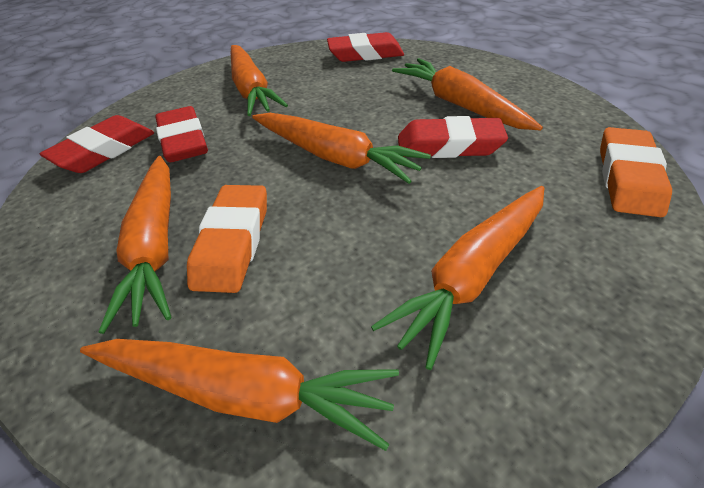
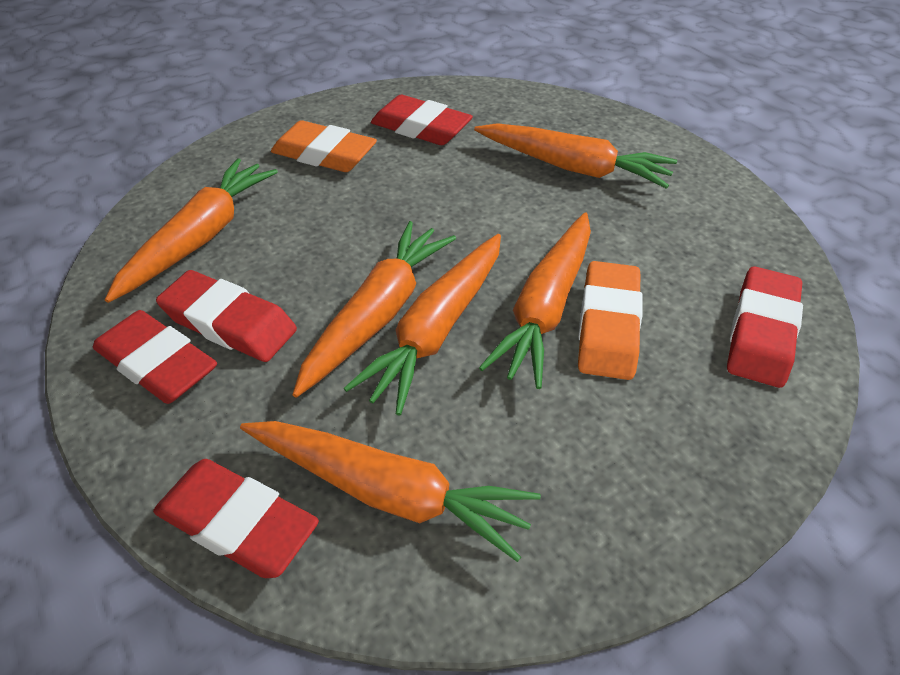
red eraser: 4 -> 5

